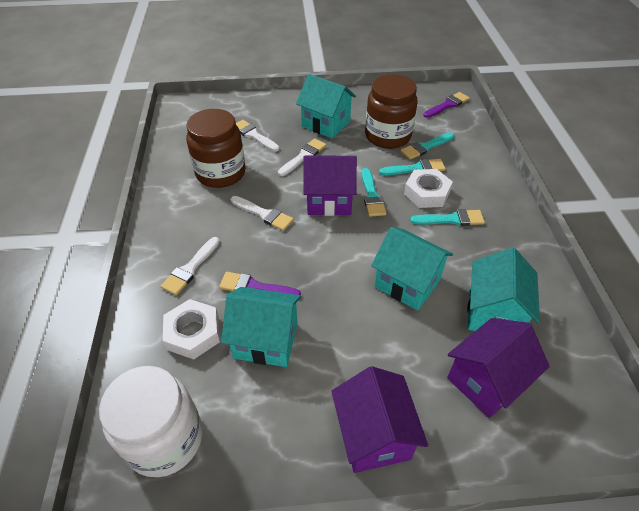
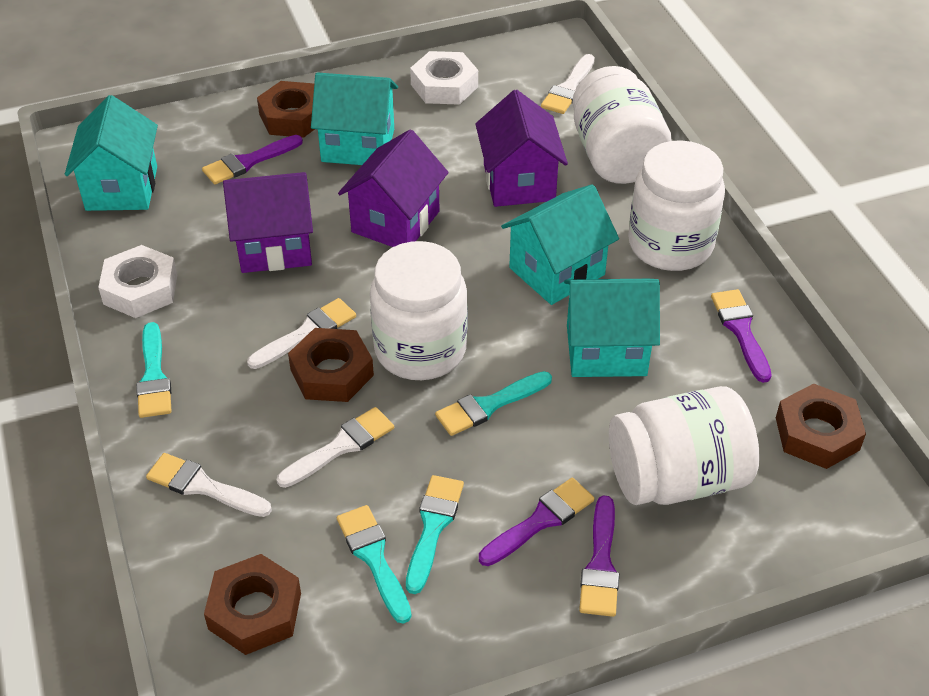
brown jar: 2 -> 0
brown nut: 0 -> 4
purple brush: 2 -> 4
white jar: 1 -> 4

